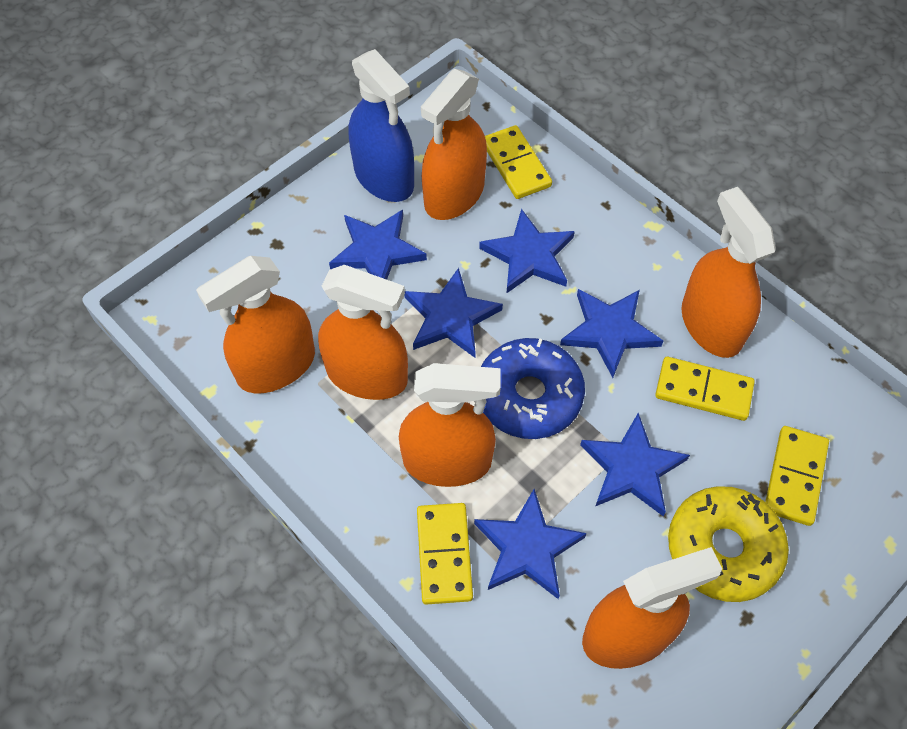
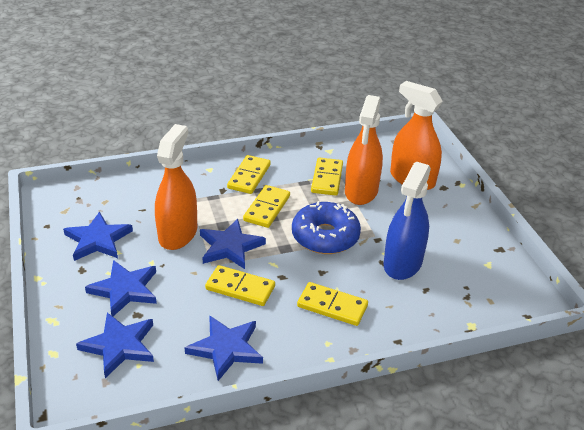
blue star: 6 -> 5
orange spray bottle: 6 -> 3
yellow domino: 4 -> 5
yellow donut: 1 -> 0

